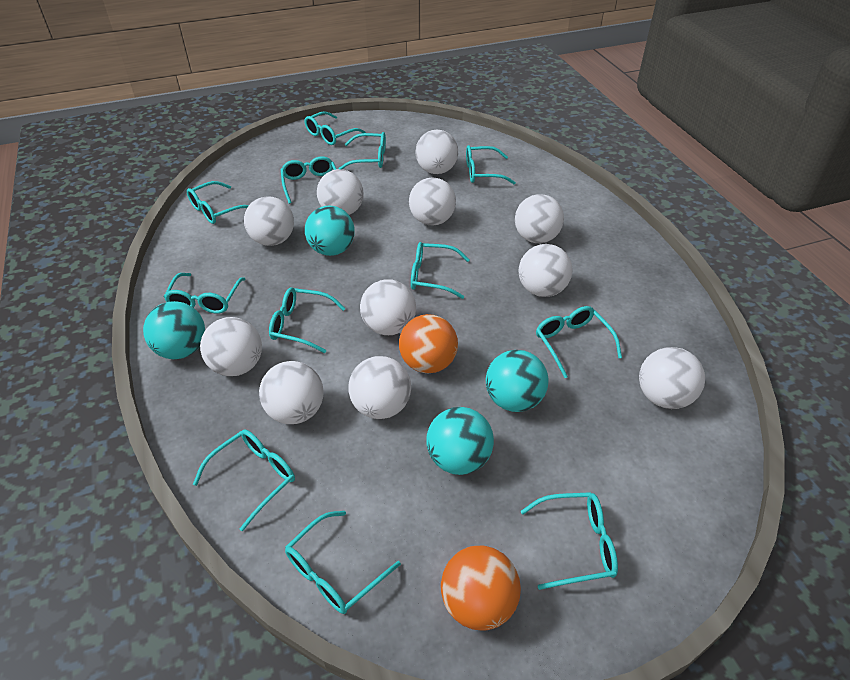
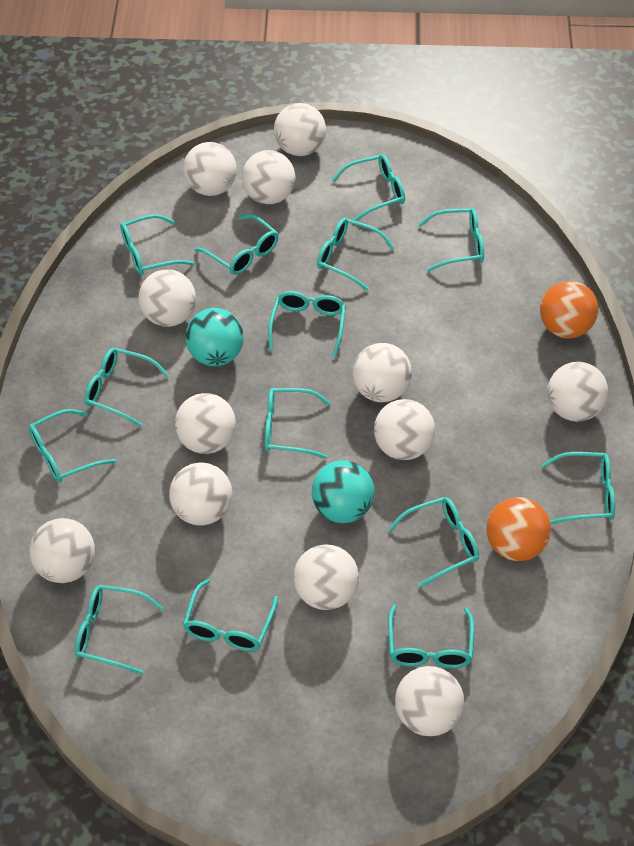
turquoise ball: 4 -> 2
turquoise glasses: 12 -> 14
white ball: 11 -> 12

